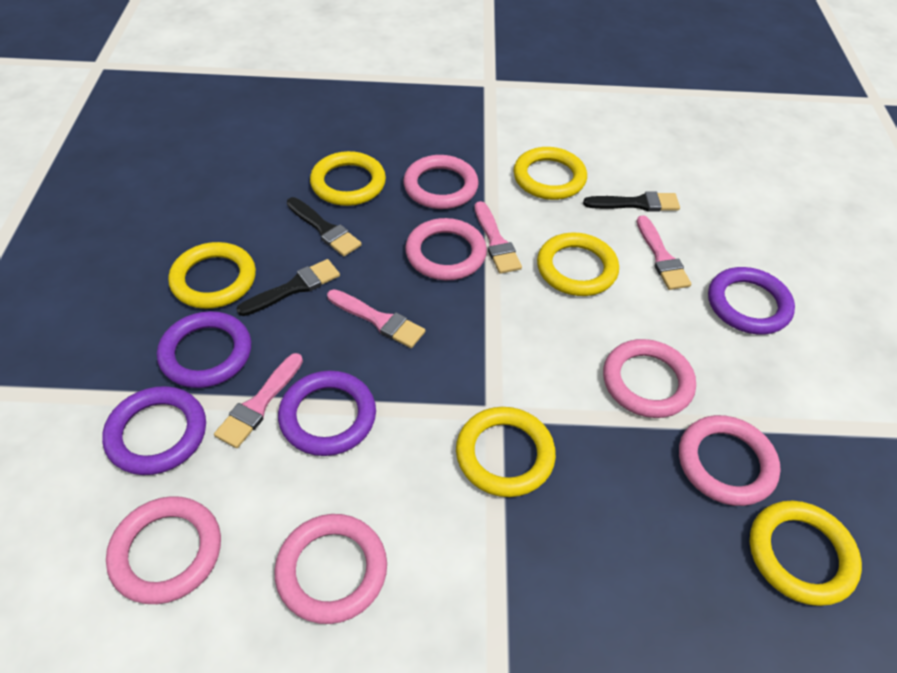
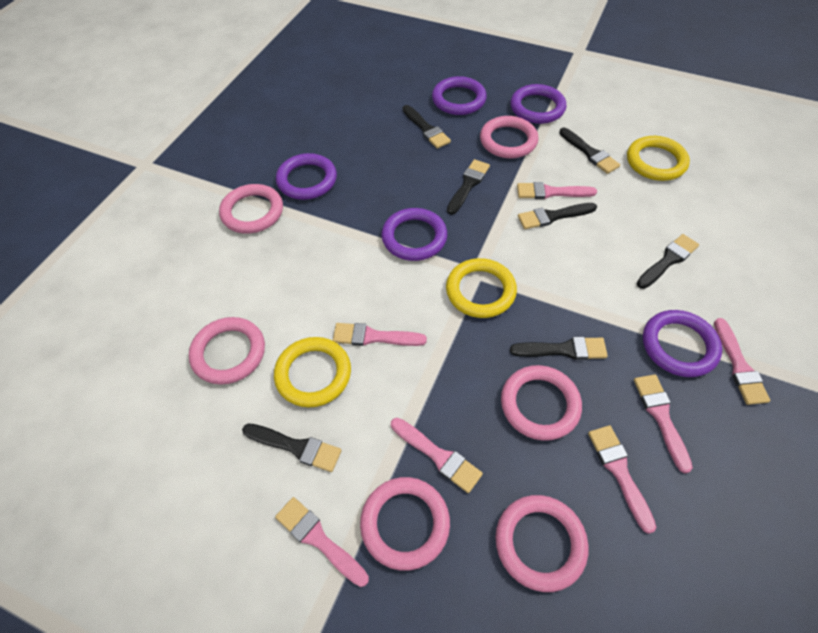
black brush: 3 -> 7
pink brush: 4 -> 7
purple ring: 4 -> 5
yellow ring: 6 -> 3

